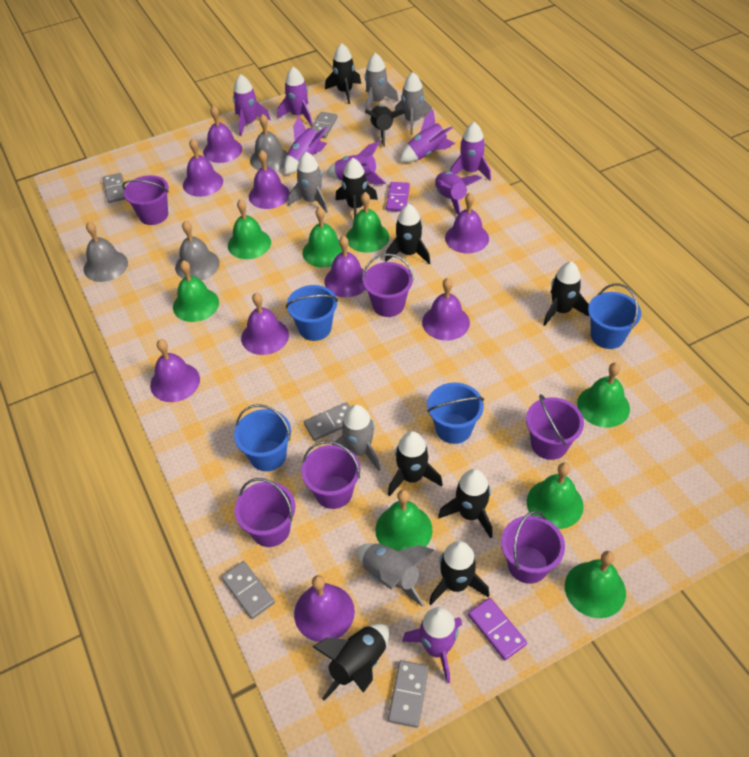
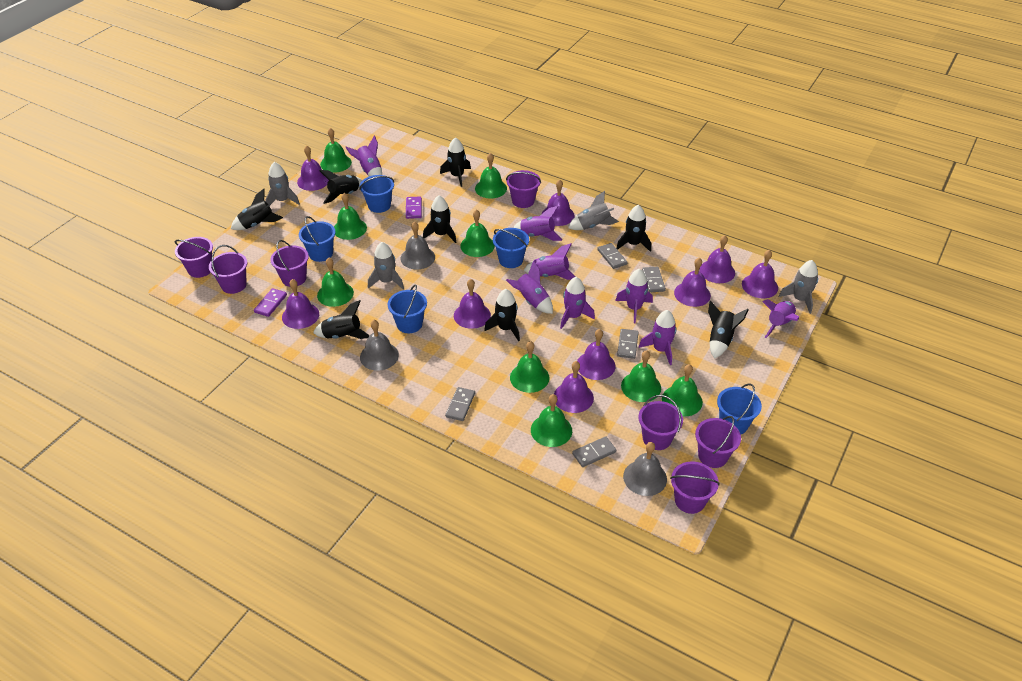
black rocket: 9 -> 8
blue bucket: 4 -> 5
green bell: 8 -> 9
grey rocket: 5 -> 4
purple bucket: 6 -> 7

